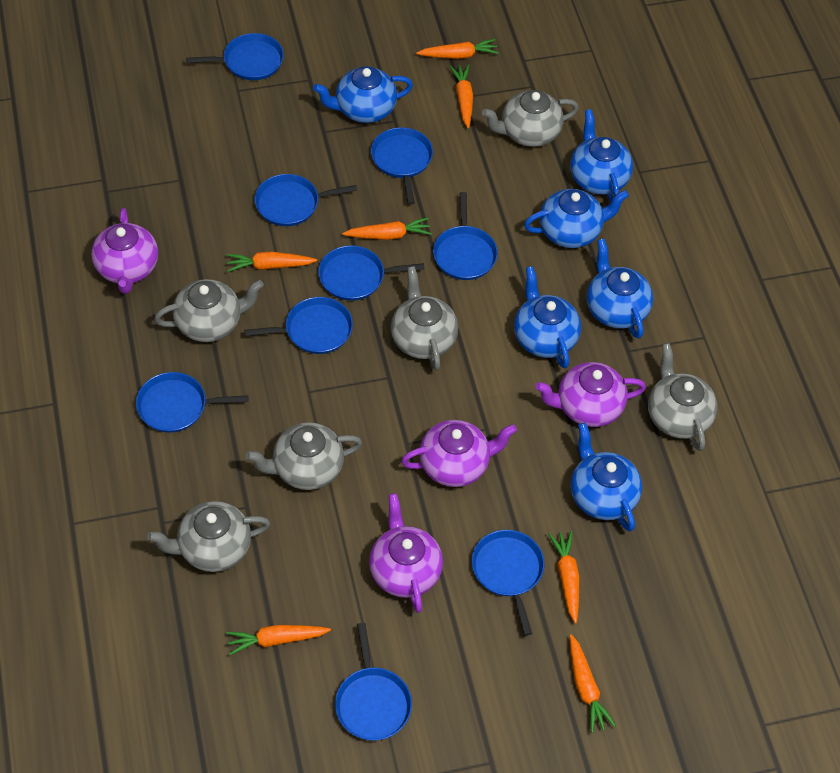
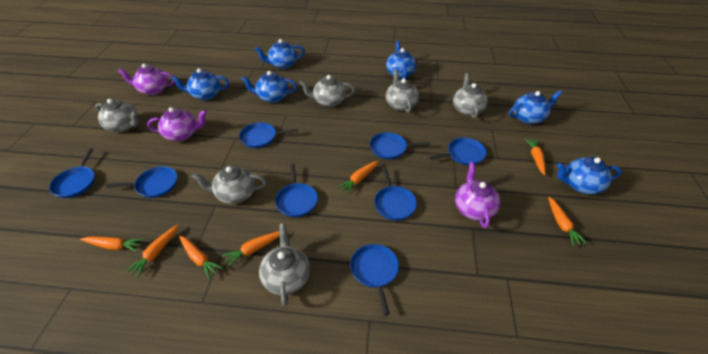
blue pan: 9 -> 8
purple teapot: 4 -> 3

